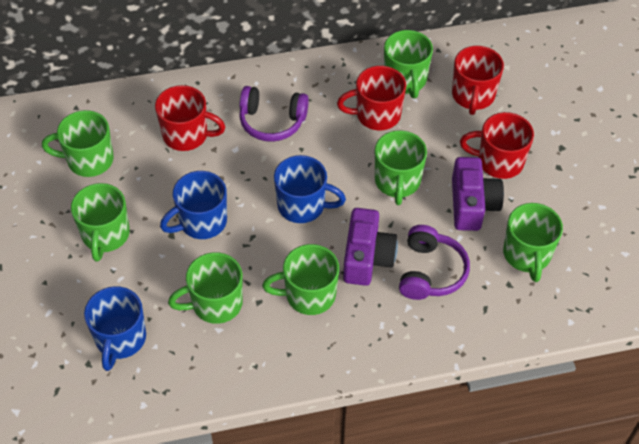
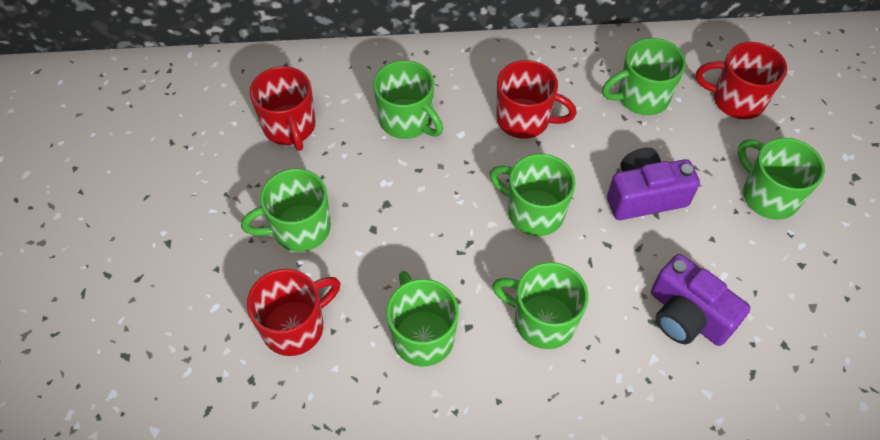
blue mug: 3 -> 0
purple headphones: 2 -> 0

